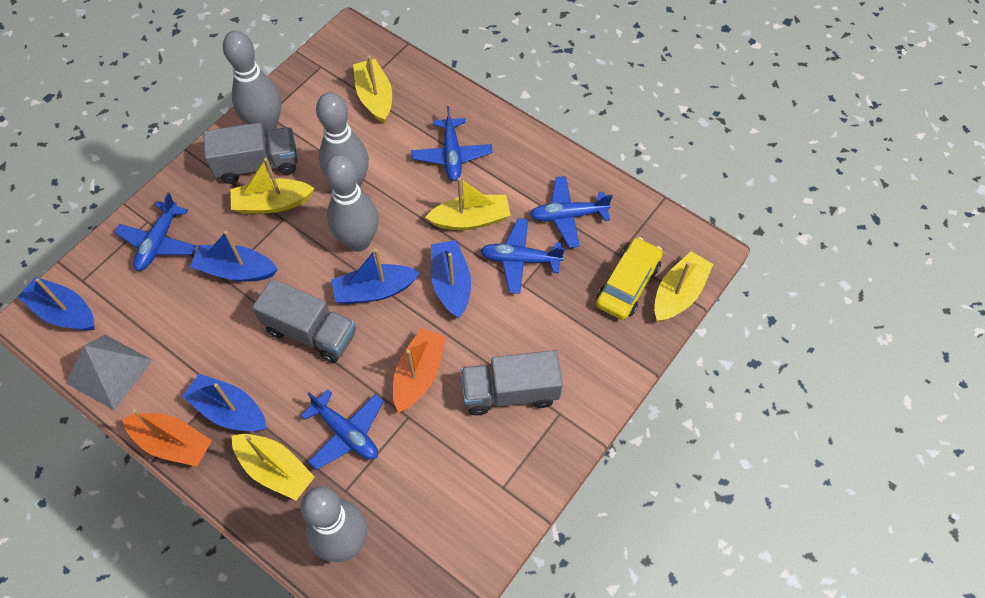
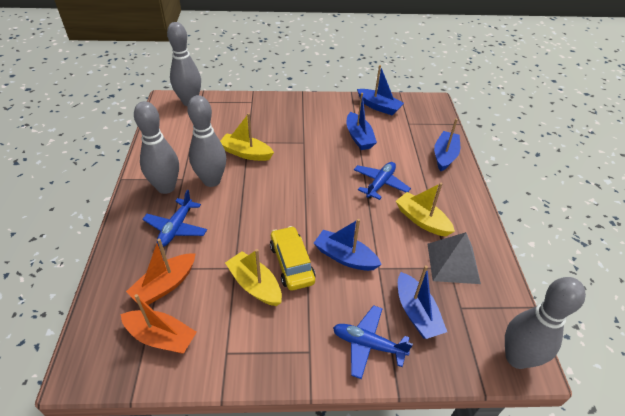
blue plane: 5 -> 3
grey truck: 3 -> 0
yellow boat: 5 -> 3

